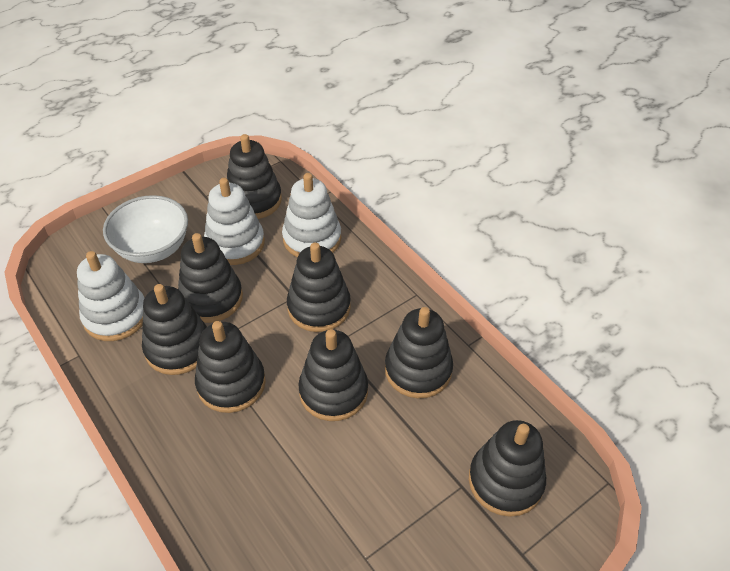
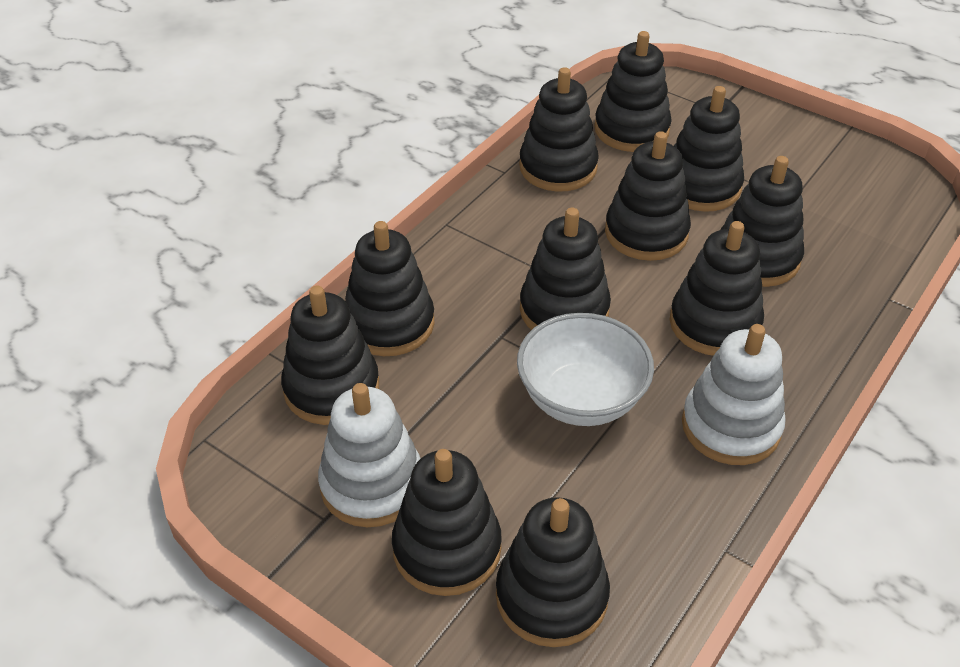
black stacking toy: 8 -> 11
white stacking toy: 3 -> 2

